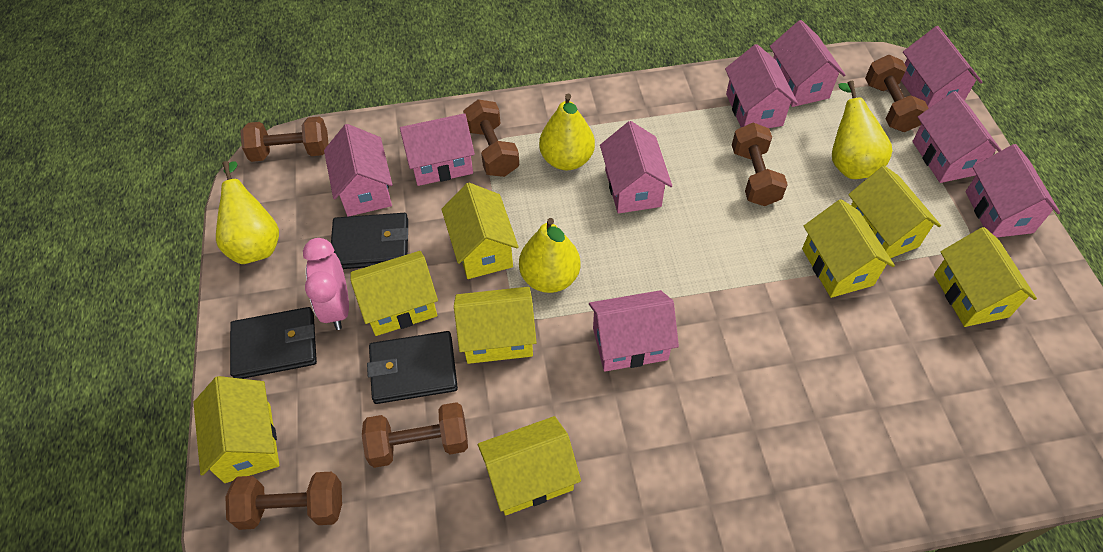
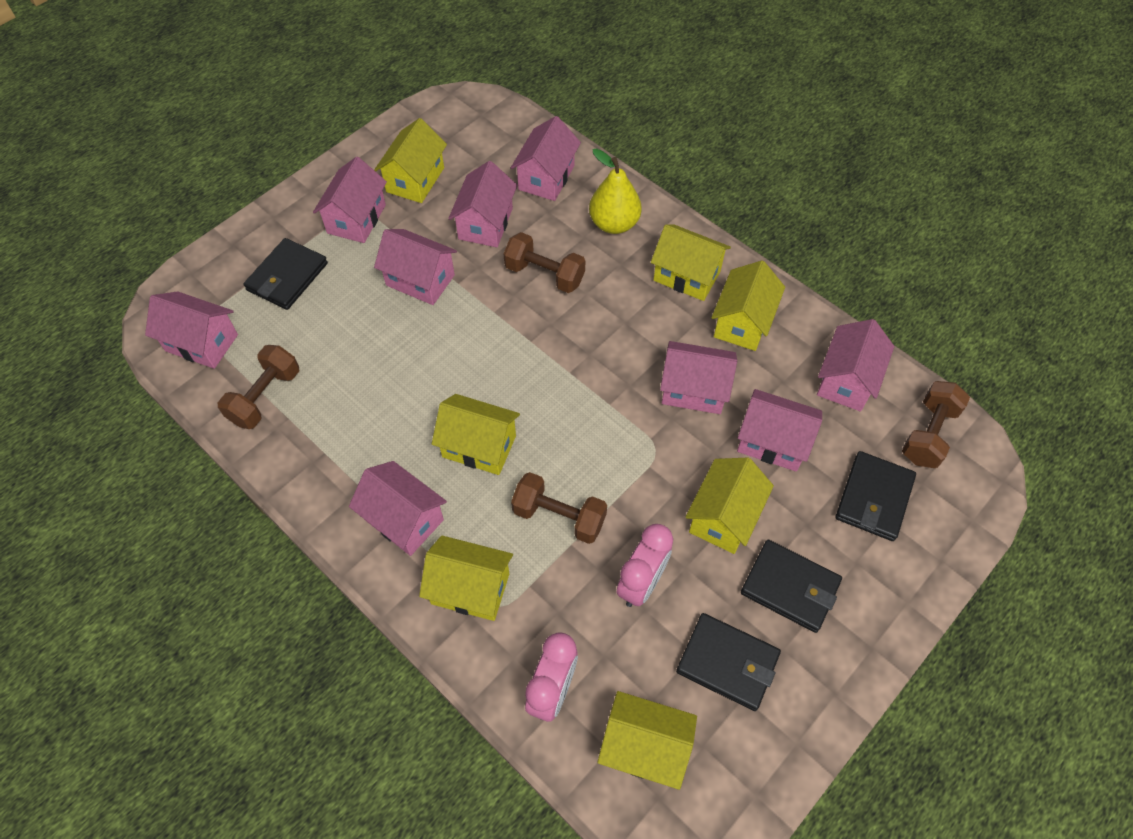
black wallet: 3 -> 4
brown dumbbell: 6 -> 4
pink clock: 1 -> 2
yellow house: 8 -> 7
yellow pear: 4 -> 1

